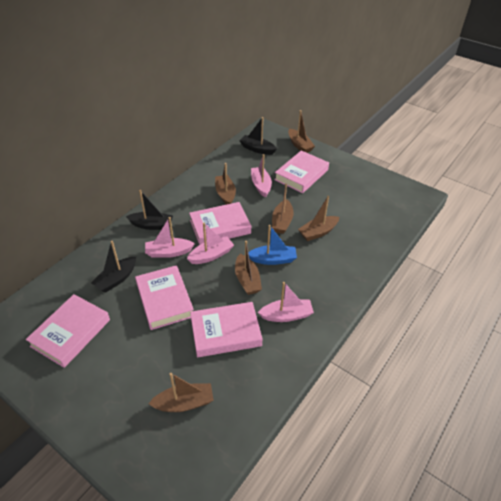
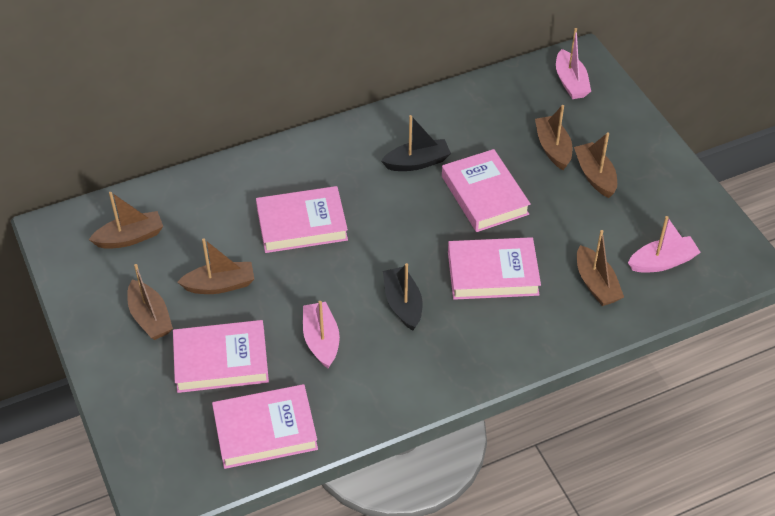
black boat: 3 -> 2
blue boat: 1 -> 0
pink boat: 4 -> 3

